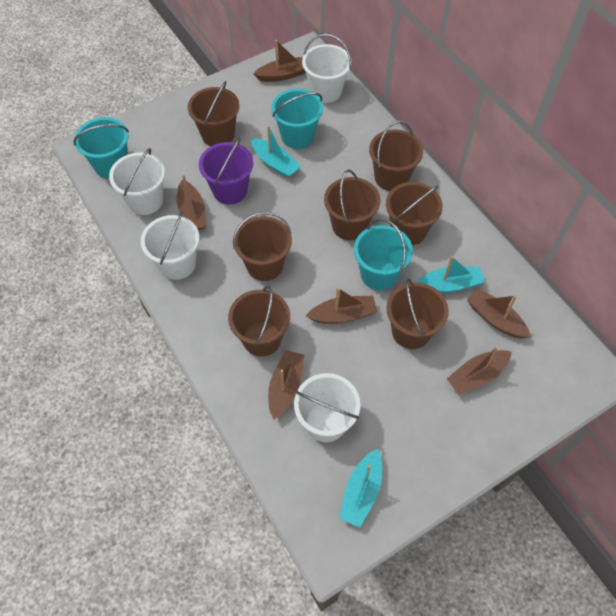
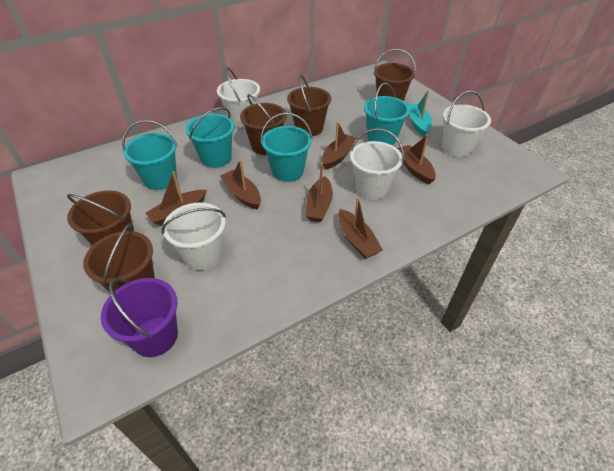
brown bucket: 7 -> 5
turquoise boat: 3 -> 1
turquoise bucket: 3 -> 4

